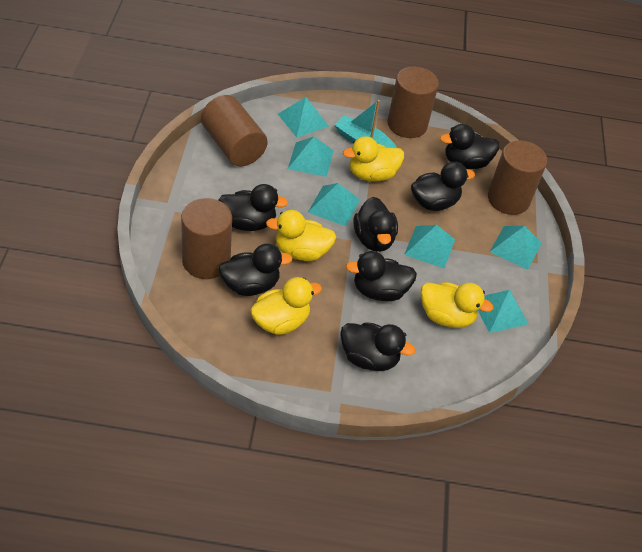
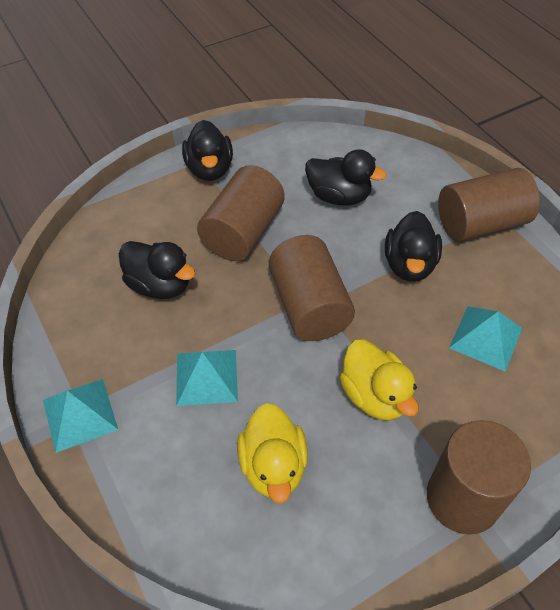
black duck: 7 -> 4
turquoise boat: 1 -> 0
turquoise pyramid: 6 -> 3
yellow duck: 4 -> 2

